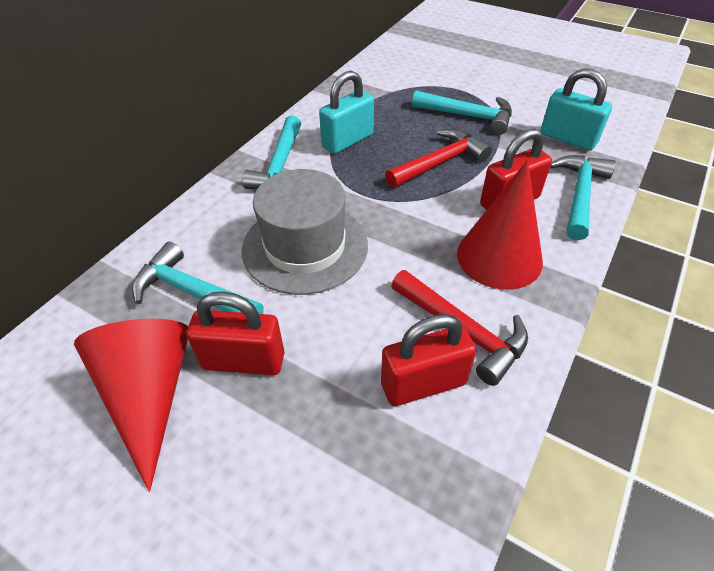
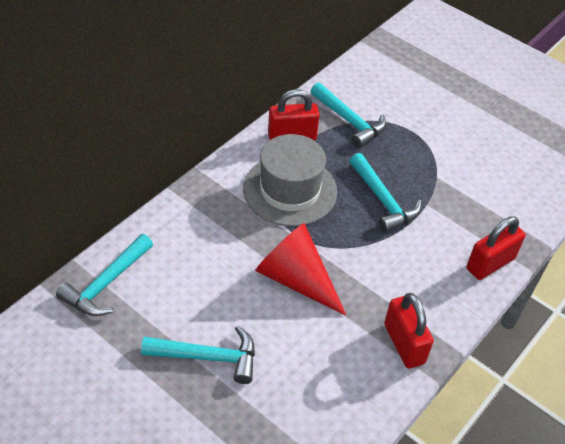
red cone: 2 -> 1
red hammer: 2 -> 0
turquoise padlock: 2 -> 0

